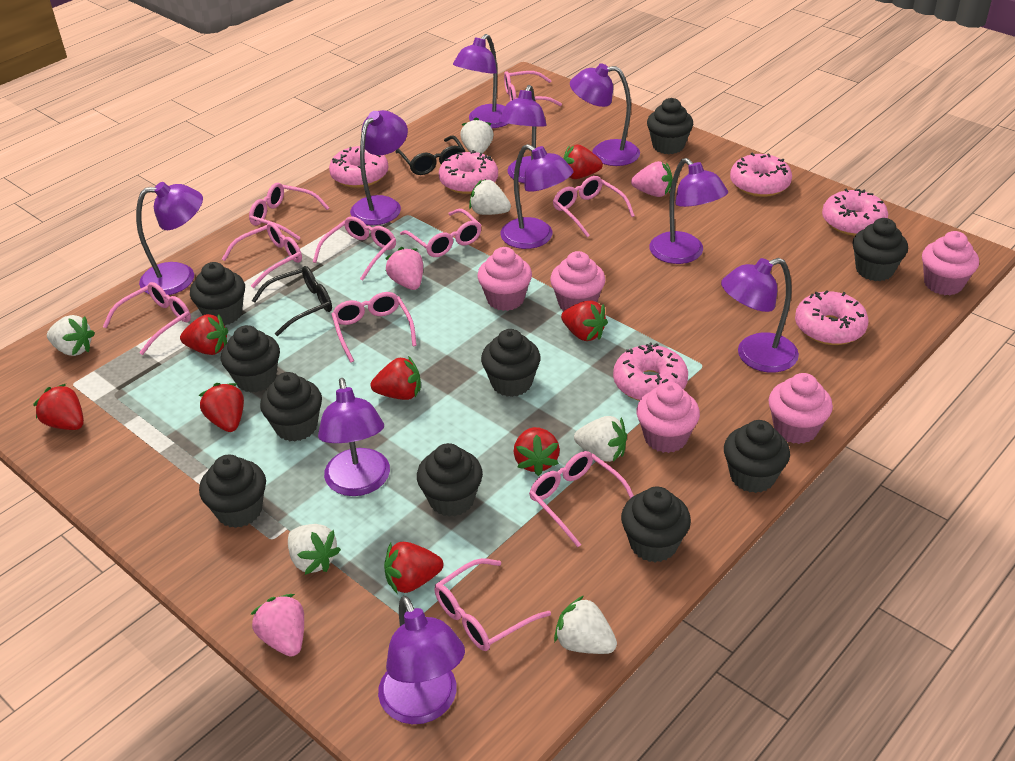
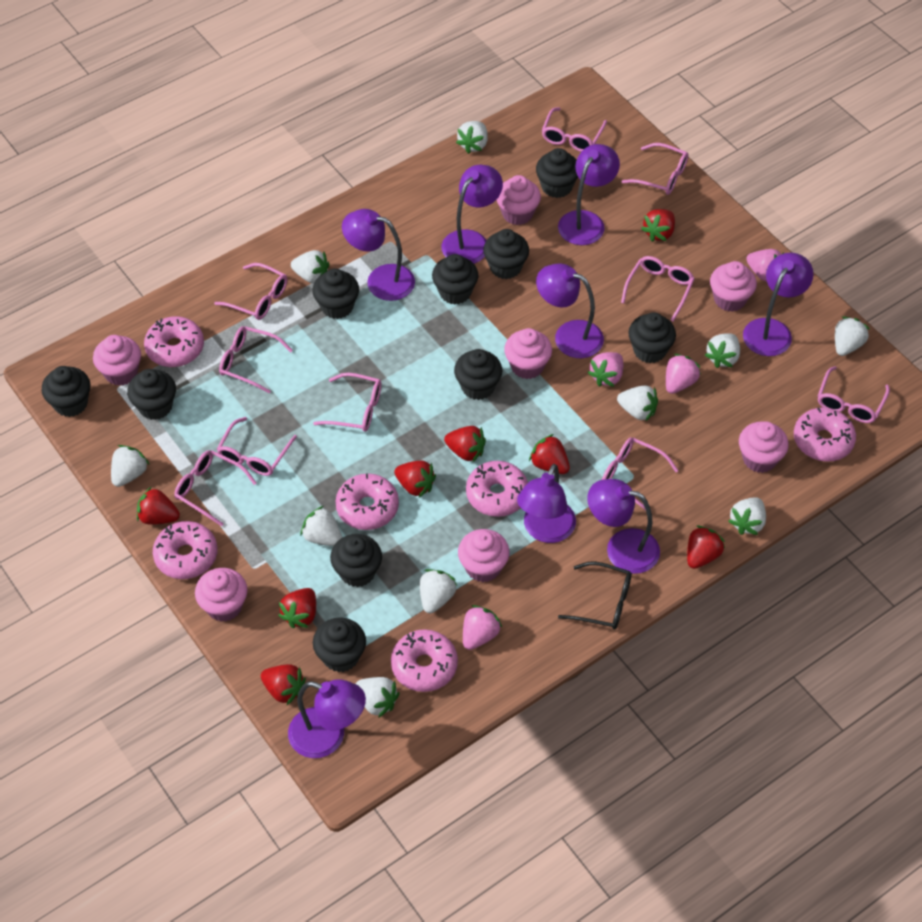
black glasses: 2 -> 1
pink cupcake: 5 -> 7
pink strawberry: 3 -> 4
purple lamp: 10 -> 8
white strawberry: 6 -> 10

